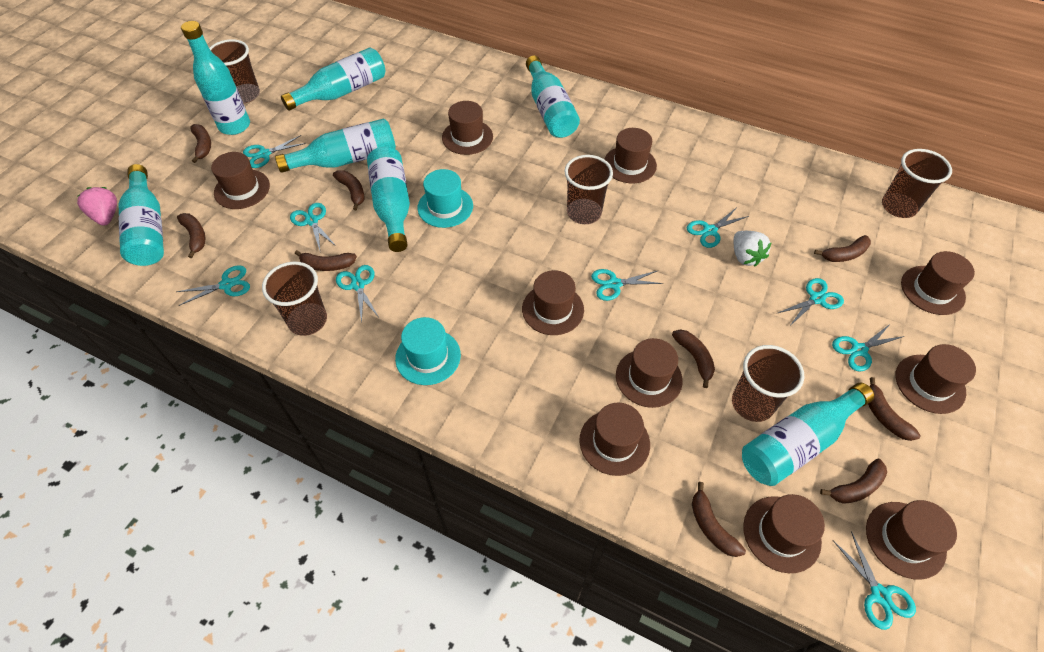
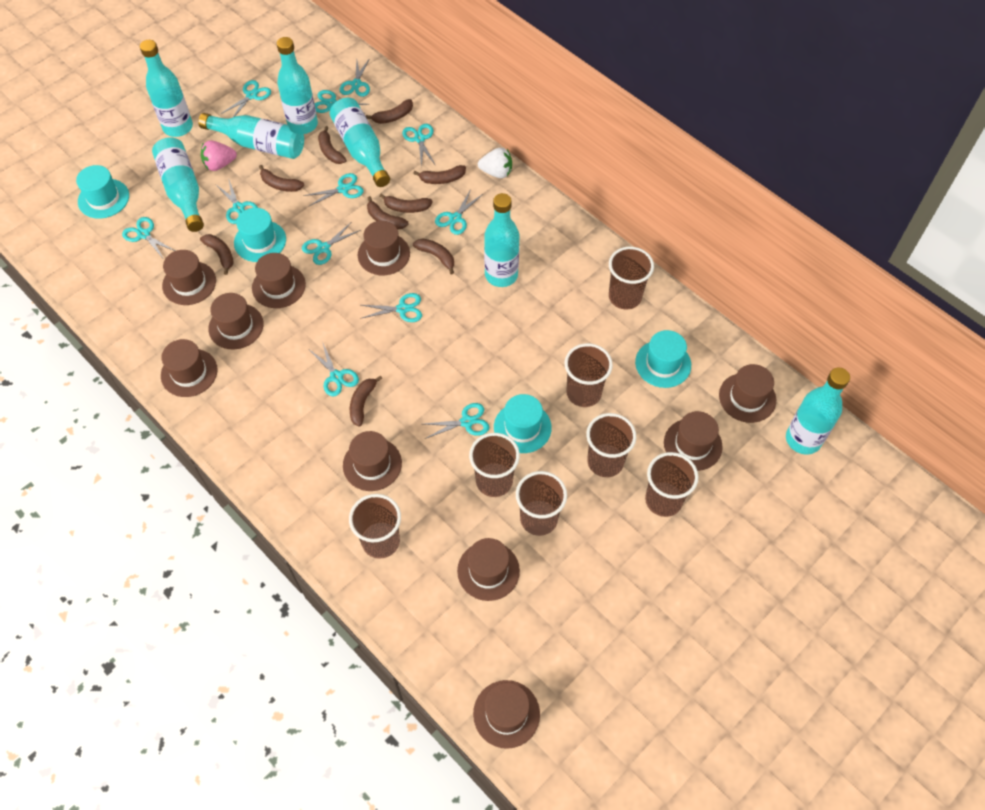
brown cup: 5 -> 7
turquoise hat: 2 -> 4
turquoise scissors: 9 -> 12

